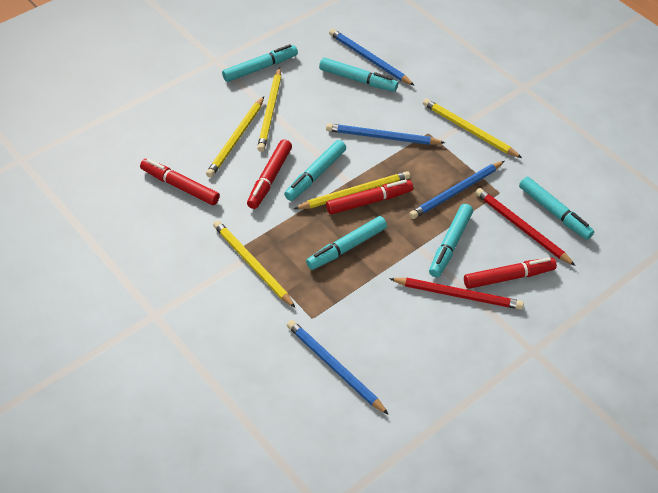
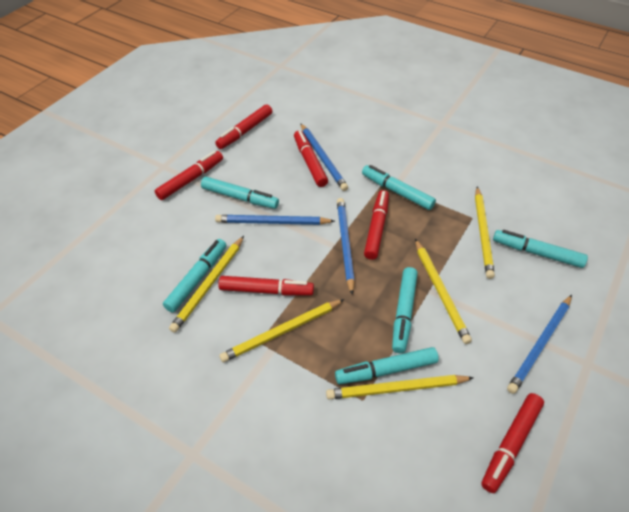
red marker: 4 -> 6
red pencil: 2 -> 0

